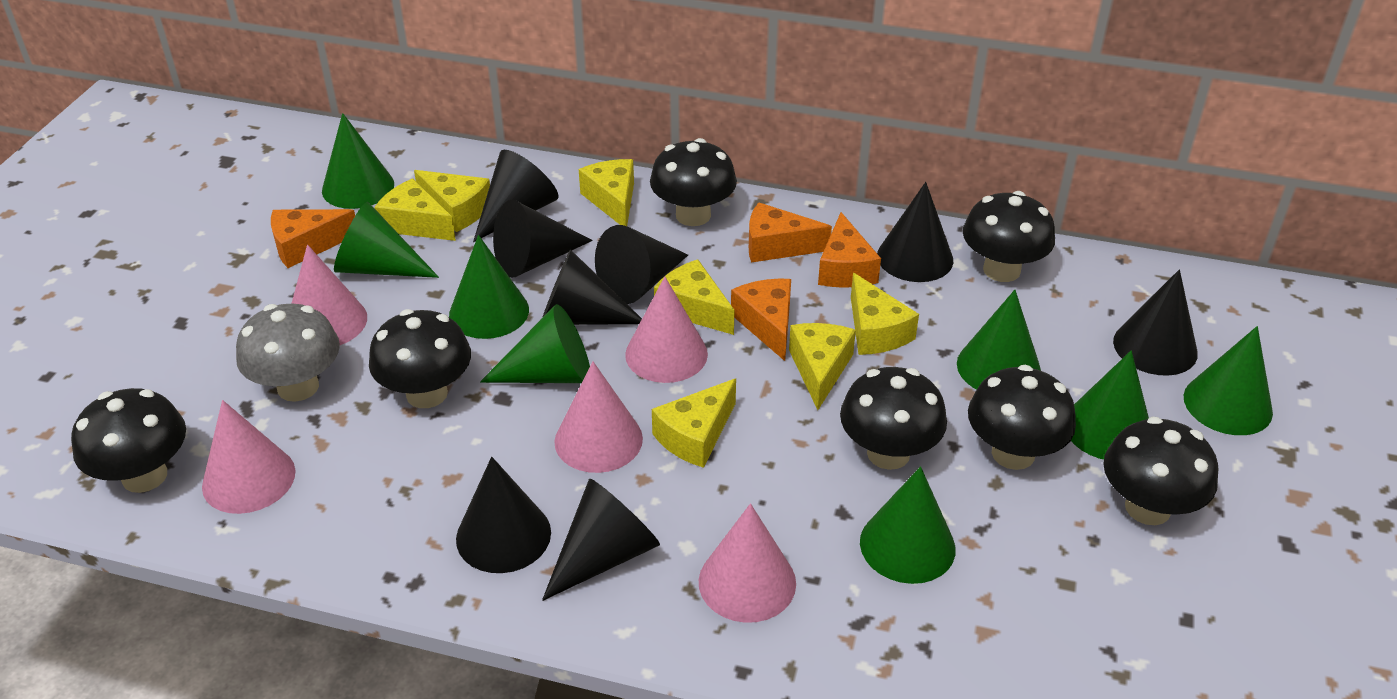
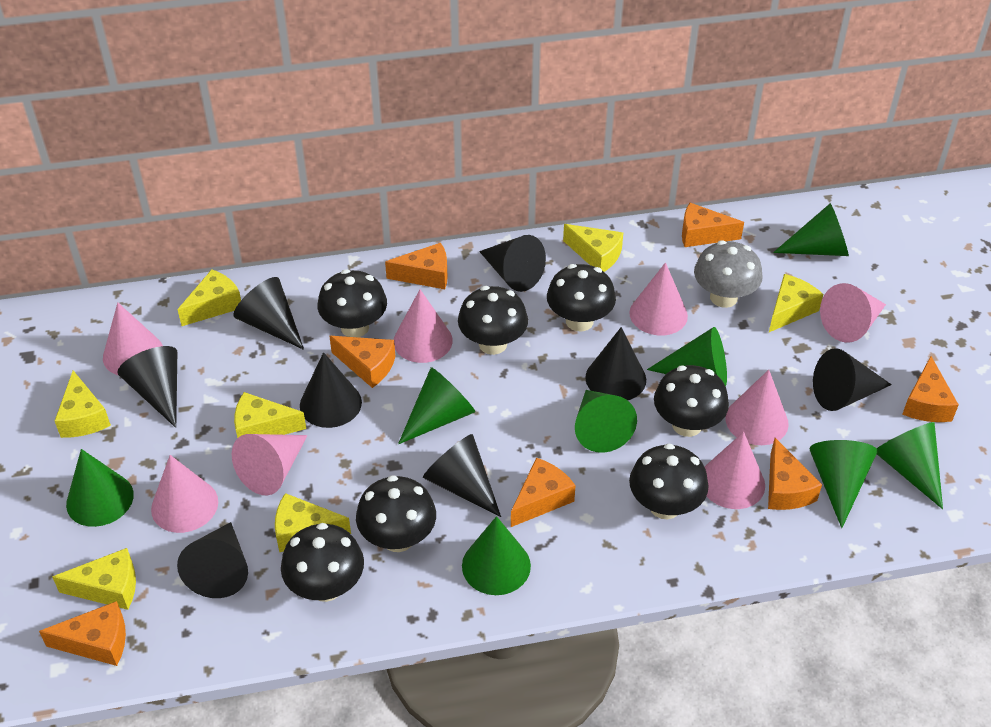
orange cheese: 4 -> 7
pink cone: 5 -> 8

